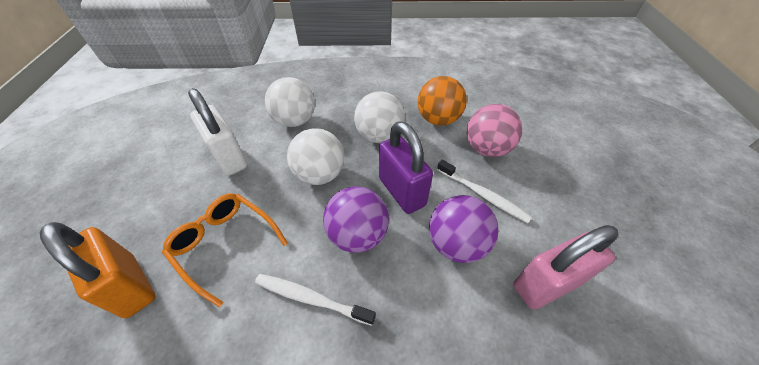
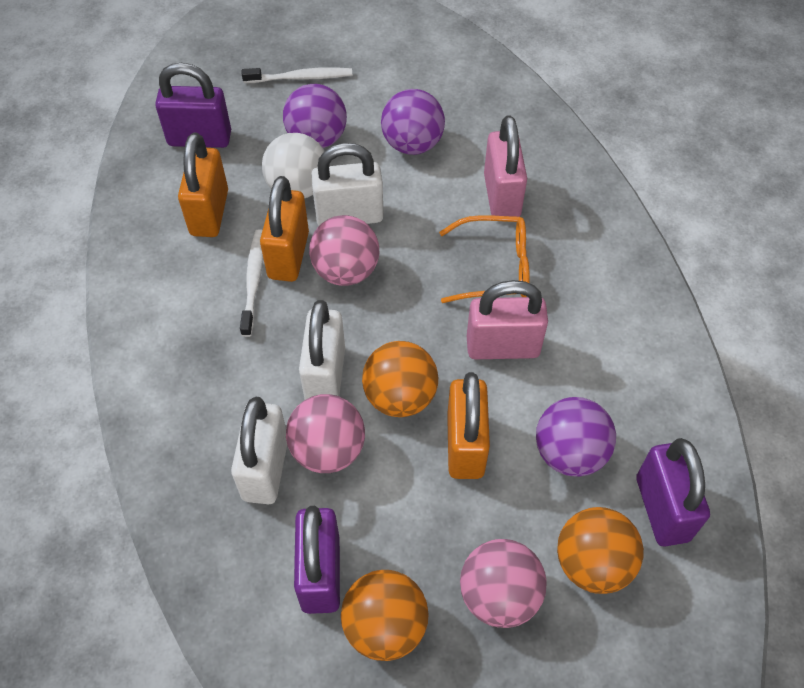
orange ball: 1 -> 3
orange padlock: 1 -> 3
pink ball: 1 -> 3
pink padlock: 1 -> 2
purple ball: 2 -> 3
purple padlock: 1 -> 3
white ball: 3 -> 1
white padlock: 1 -> 3

